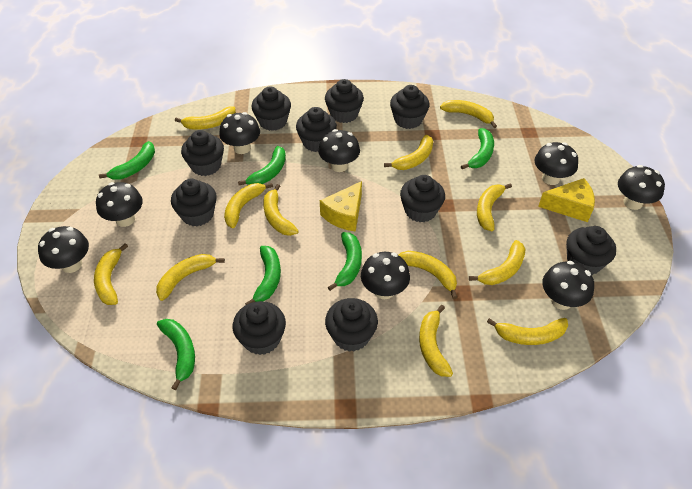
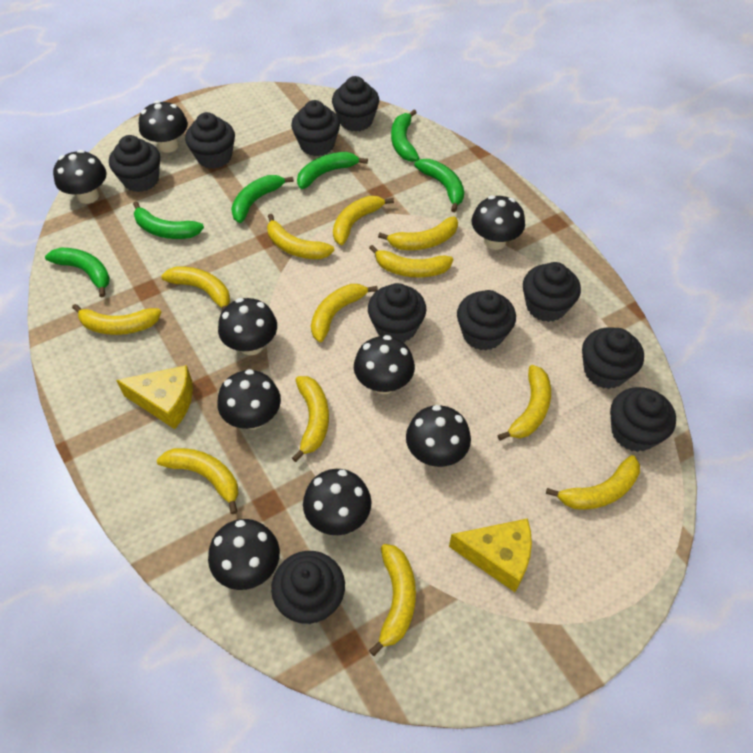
black mushroom: 8 -> 9

